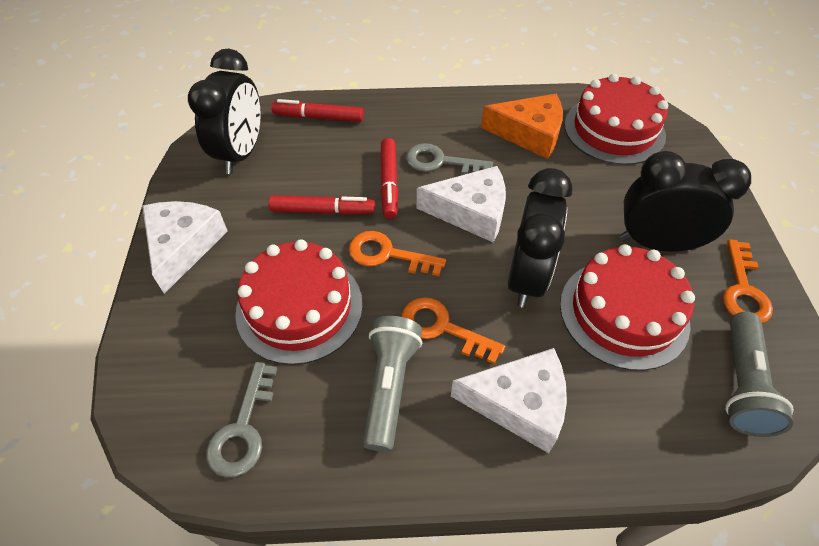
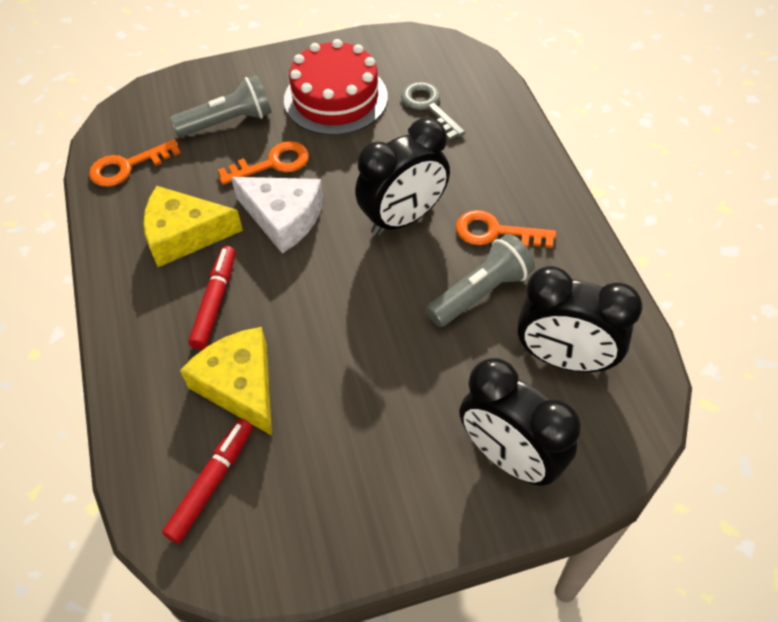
grey key: 2 -> 1
orange cheese: 1 -> 0
red cake: 3 -> 1
red marker: 3 -> 2
white cheese: 3 -> 1
yellow cheese: 0 -> 2

